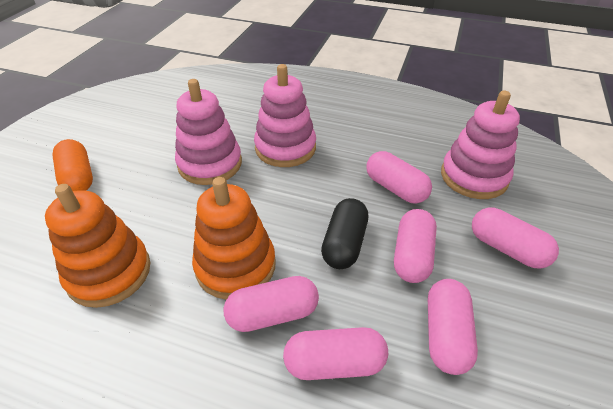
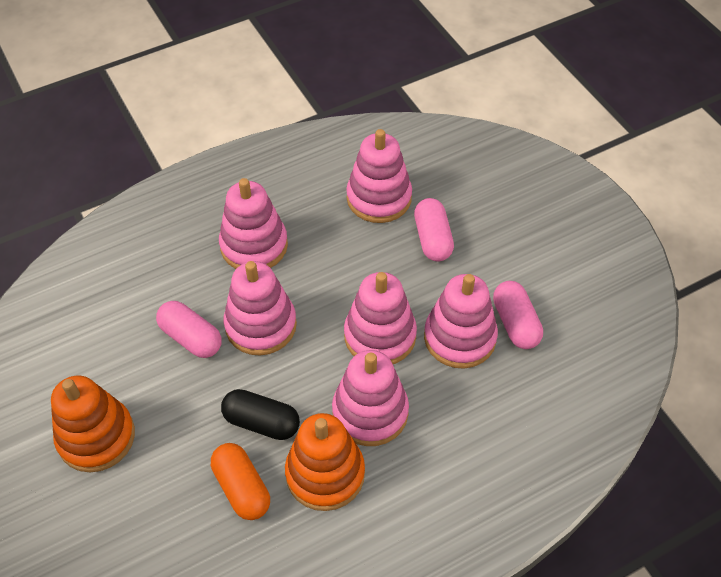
pink capsule: 6 -> 3
pink stacking toy: 3 -> 6

